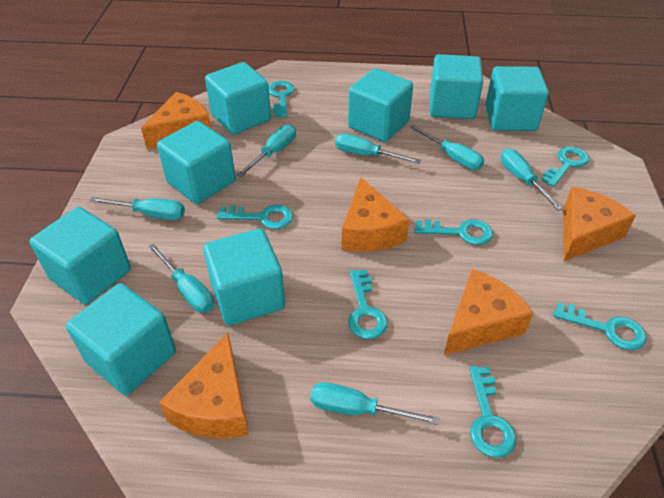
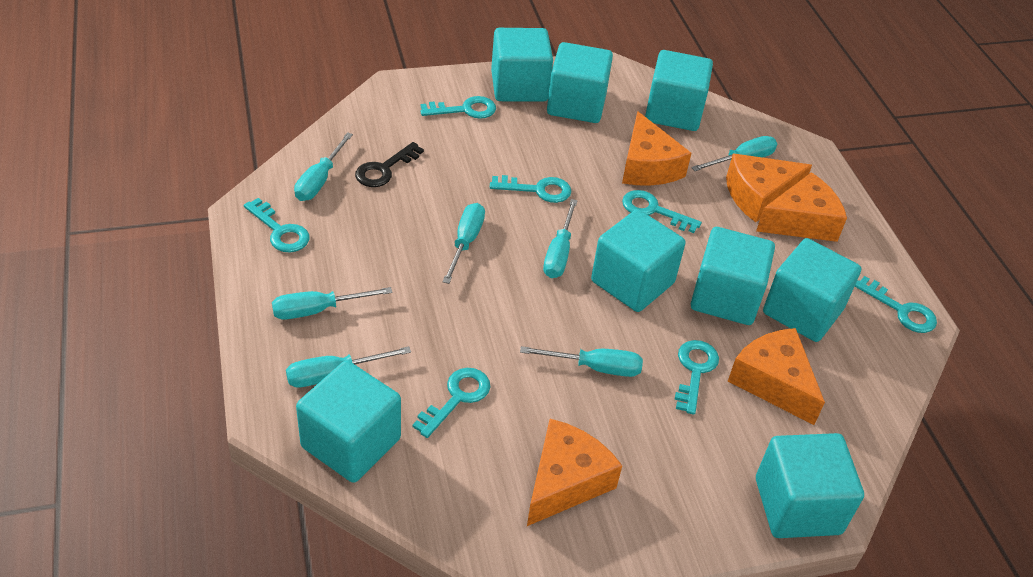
black key: 0 -> 1

